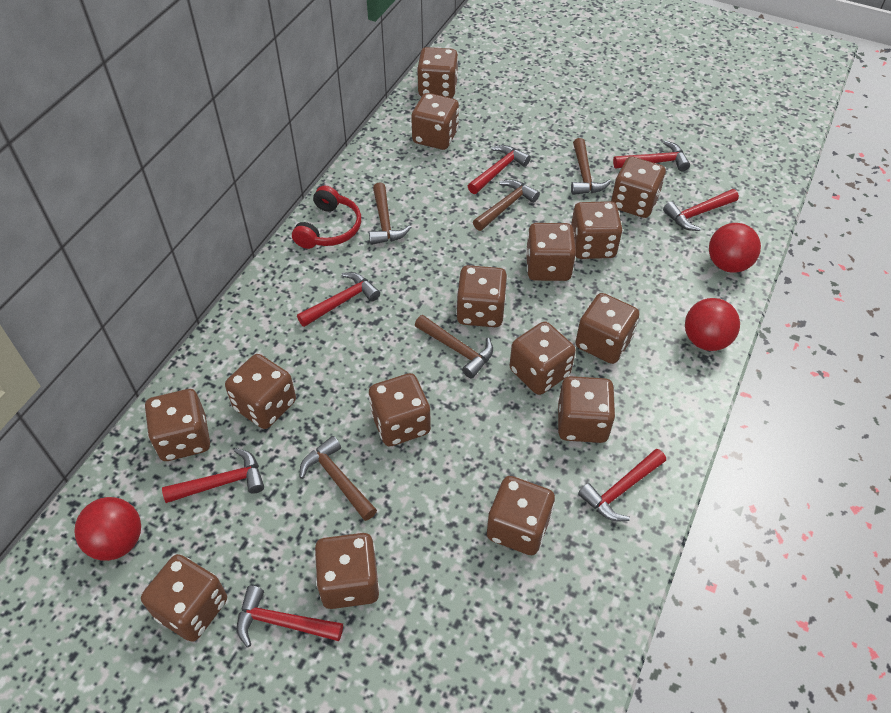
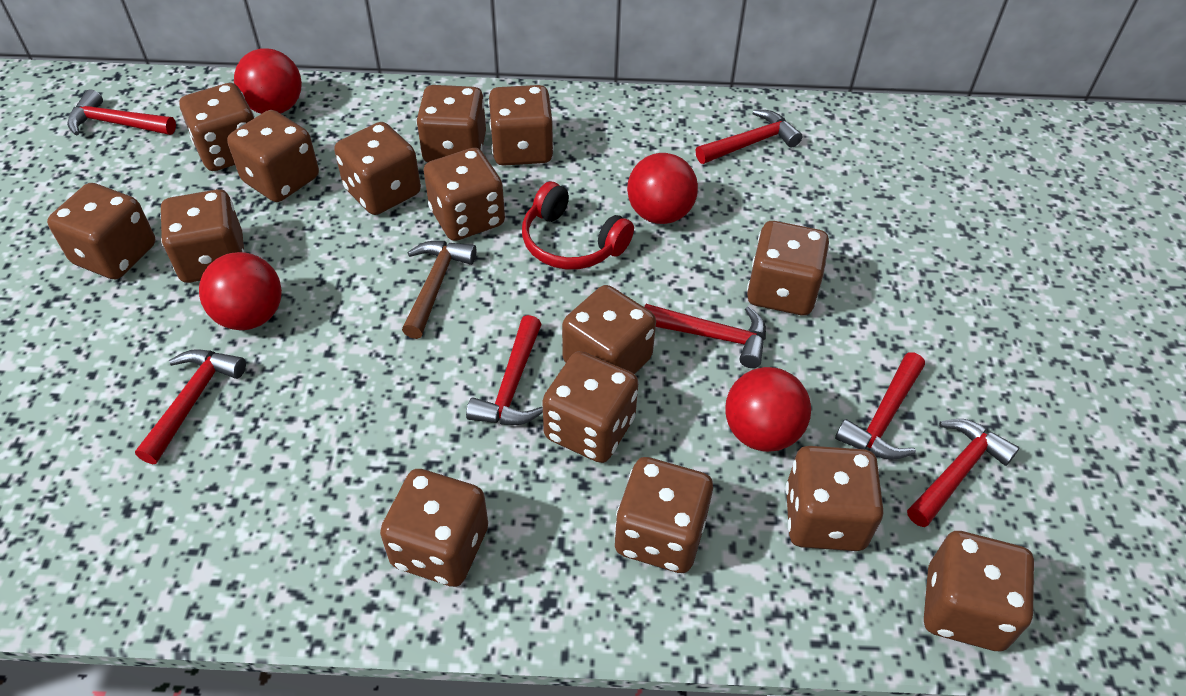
brown hammer: 5 -> 1
red ball: 3 -> 4

